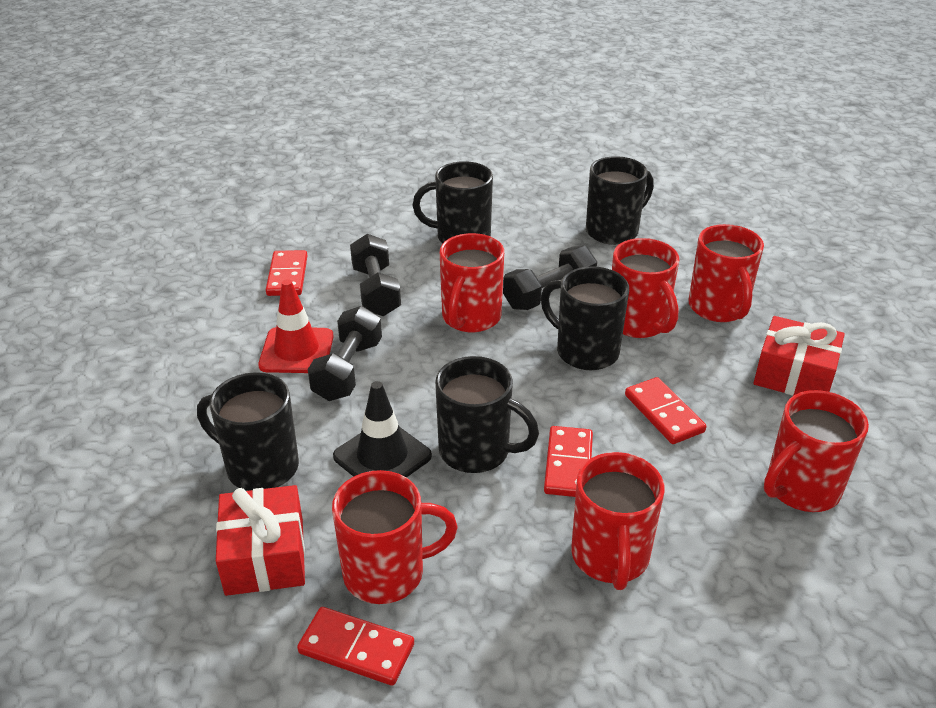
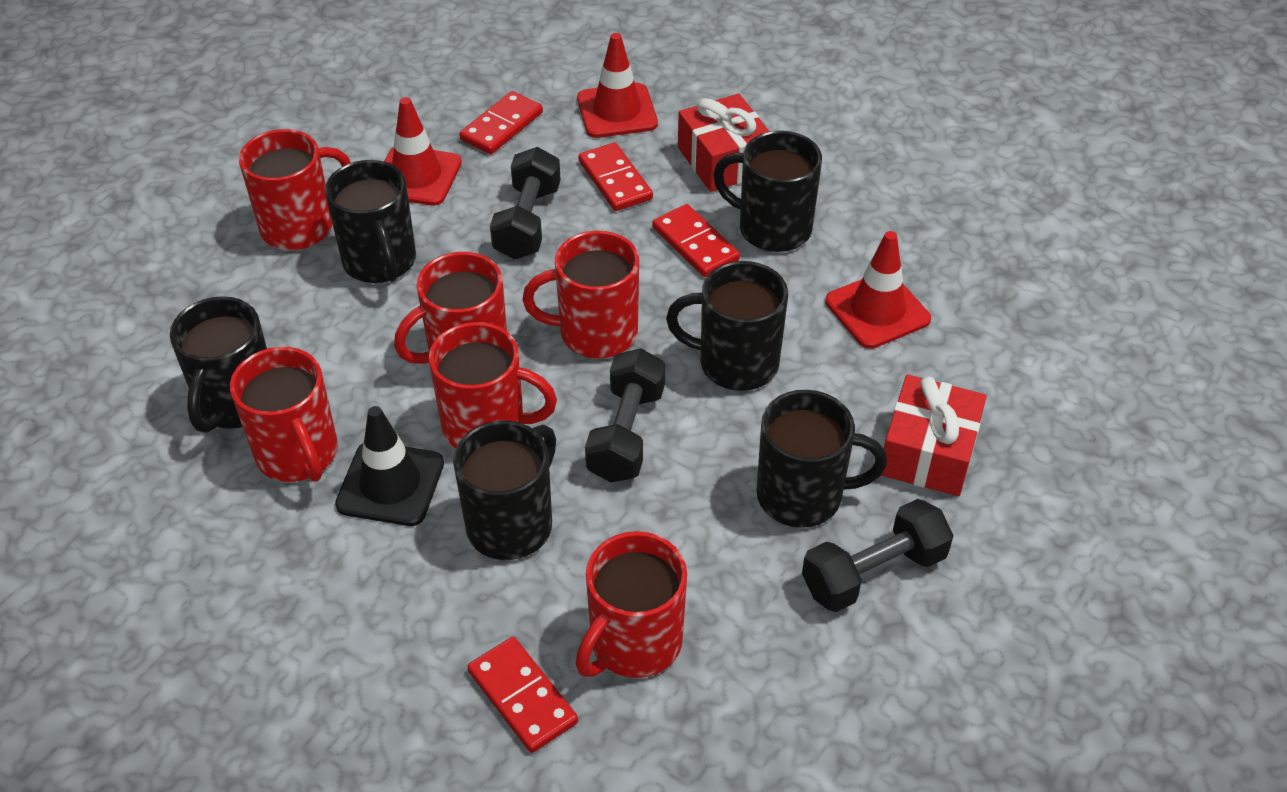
black mug: 5 -> 6
red traffic cone: 1 -> 3

